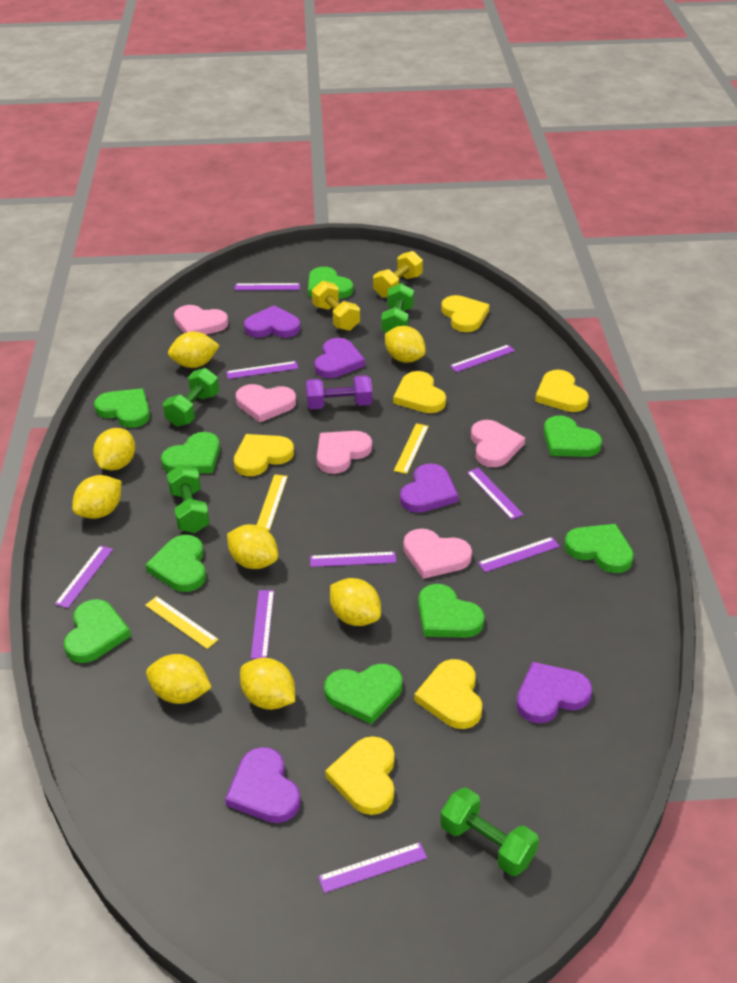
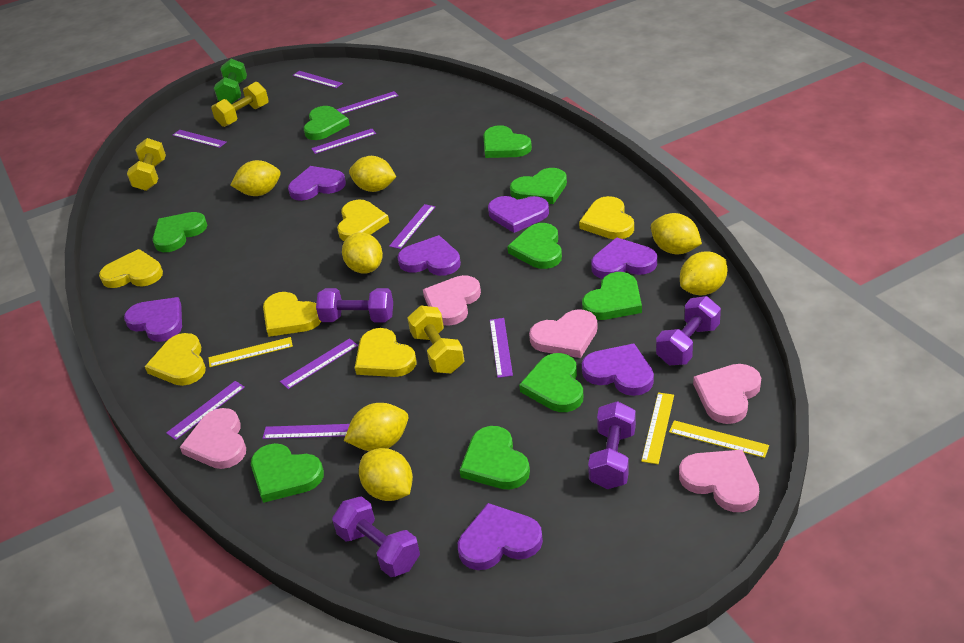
green dumbbell: 4 -> 1
purple dumbbell: 1 -> 4
purple heart: 5 -> 7
yellow dumbbell: 2 -> 3
yellow lemon: 8 -> 7

